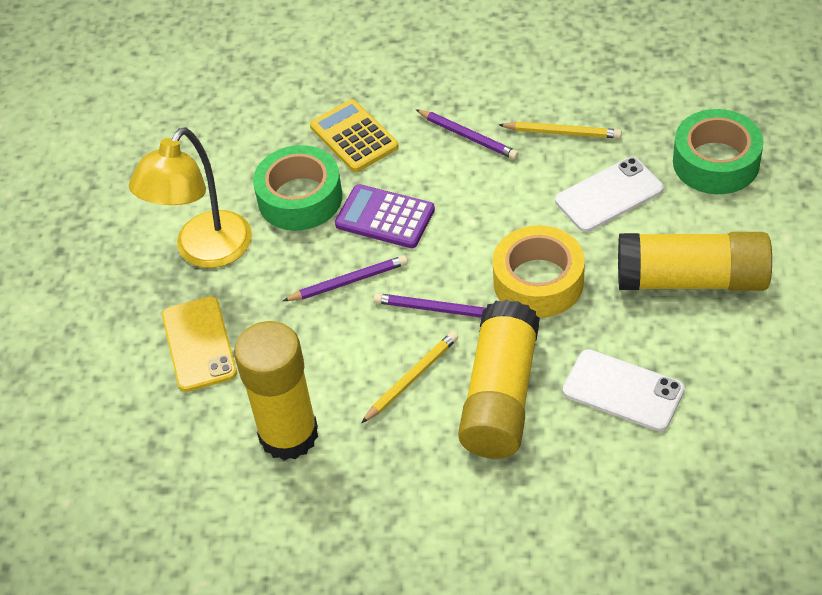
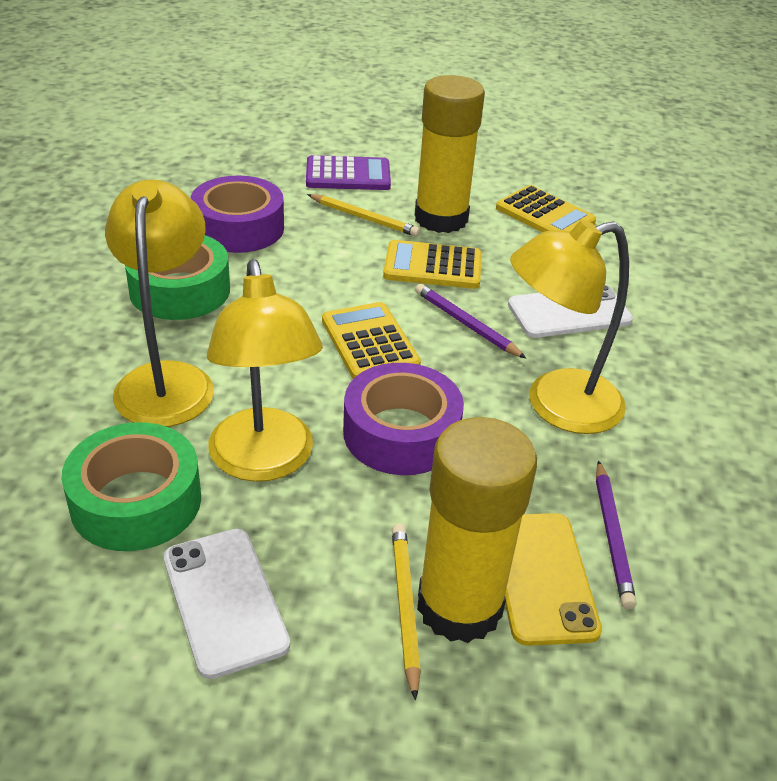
purple pencil: 3 -> 2
purple tape: 0 -> 2
yellow calculator: 1 -> 3
yellow glue stick: 3 -> 2
yellow lamp: 1 -> 3
yellow tape: 1 -> 0

